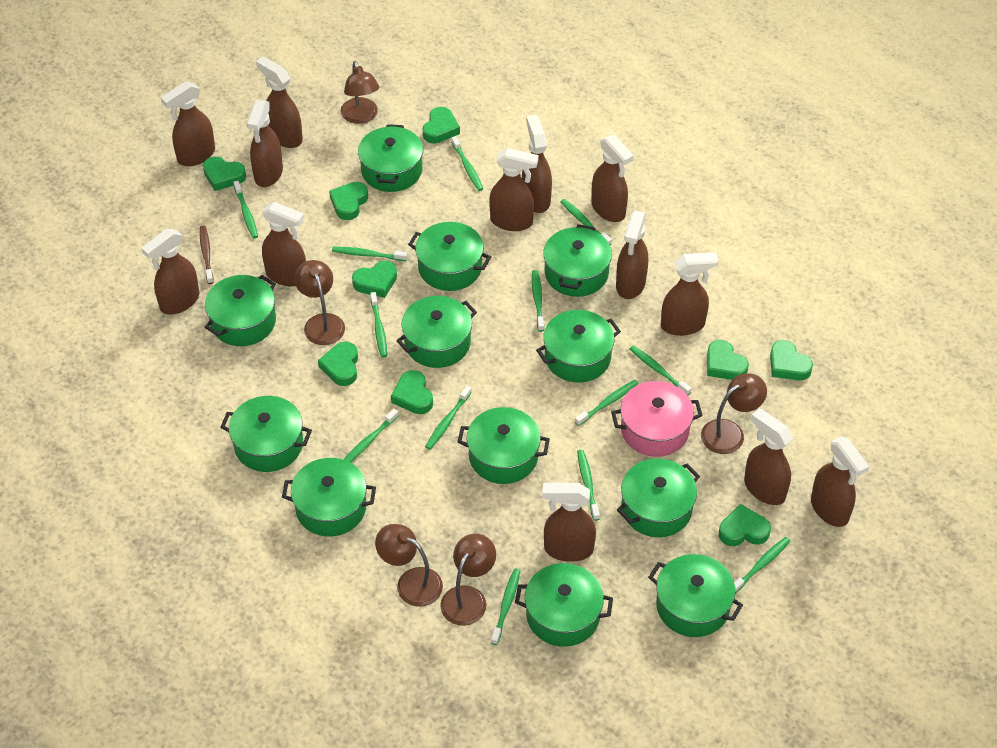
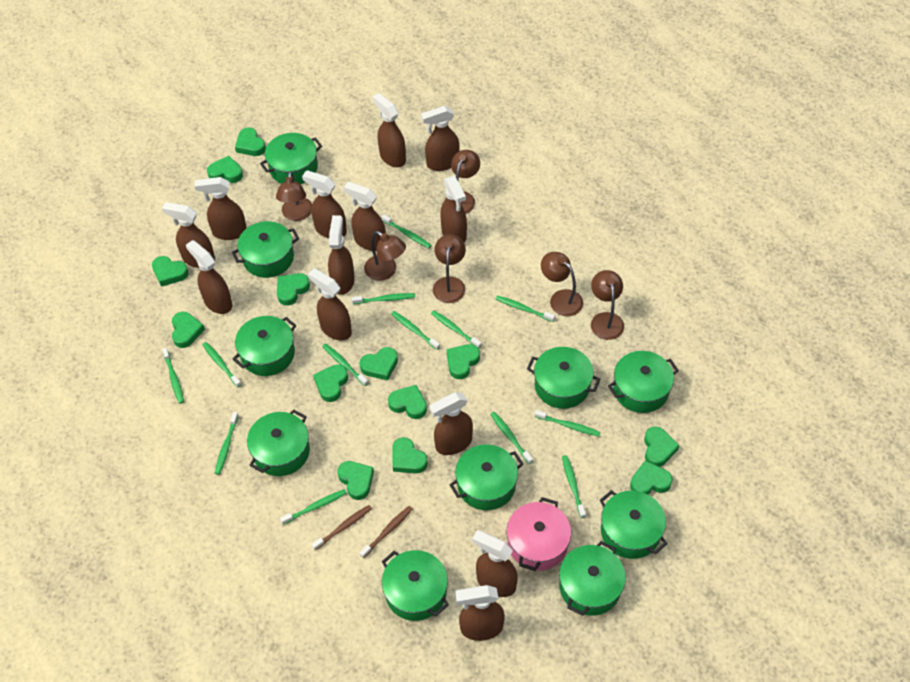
brown lamp: 5 -> 6
brown toothbrush: 1 -> 2
green heart: 9 -> 13
green pot: 12 -> 10

